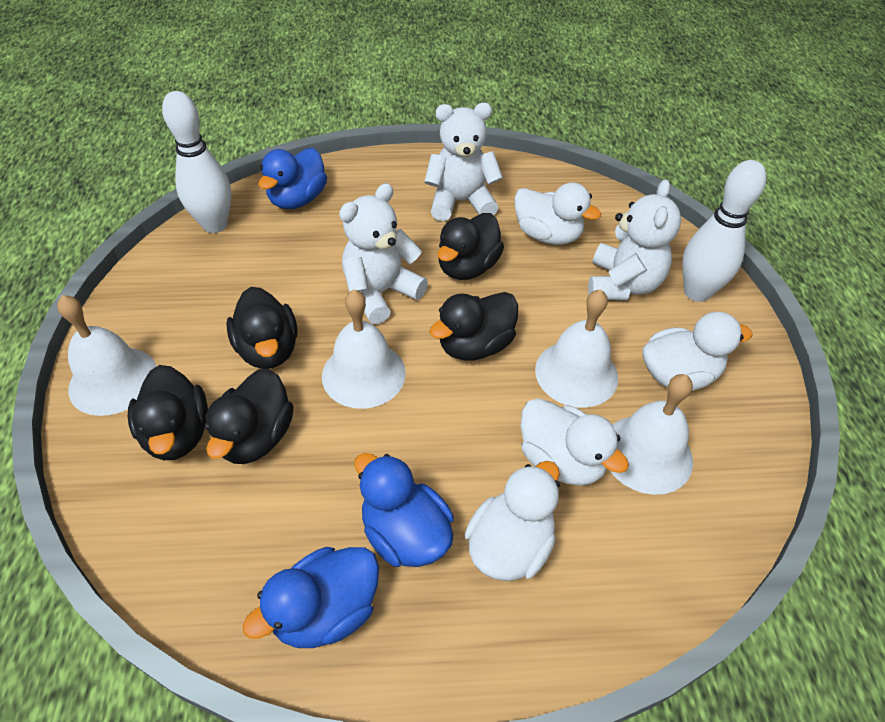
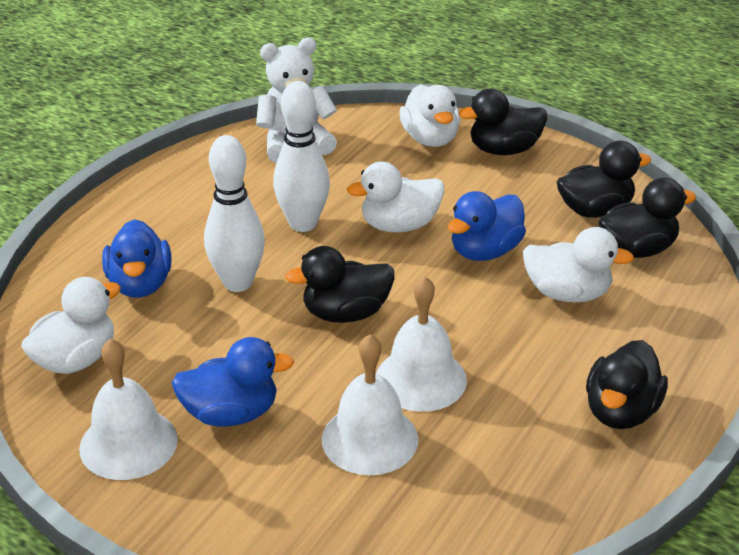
white bell: 4 -> 3
white teddy bear: 3 -> 1

